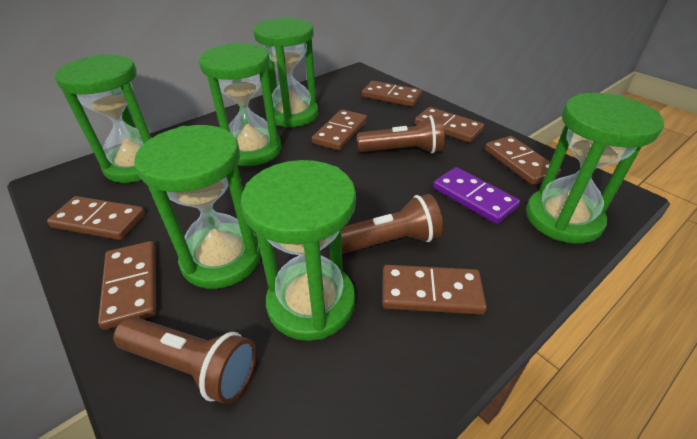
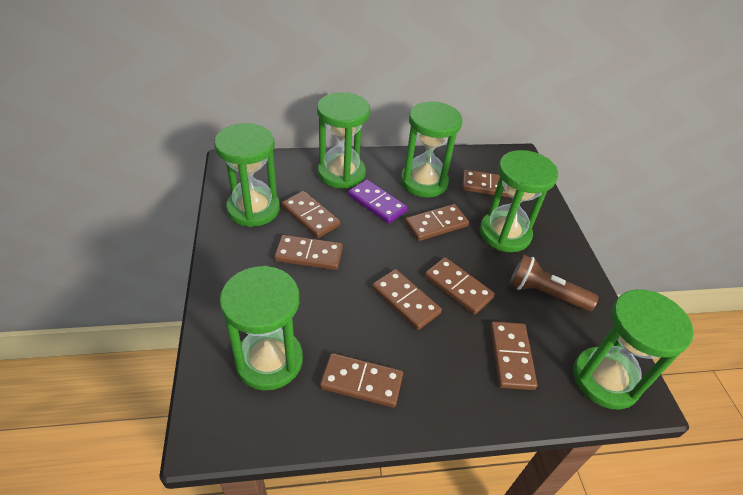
brown domino: 7 -> 8
brown flashlight: 3 -> 1

